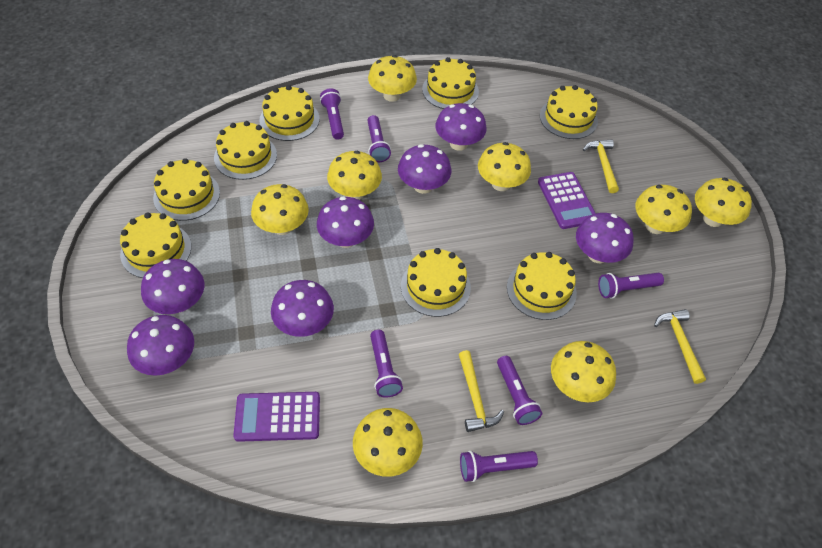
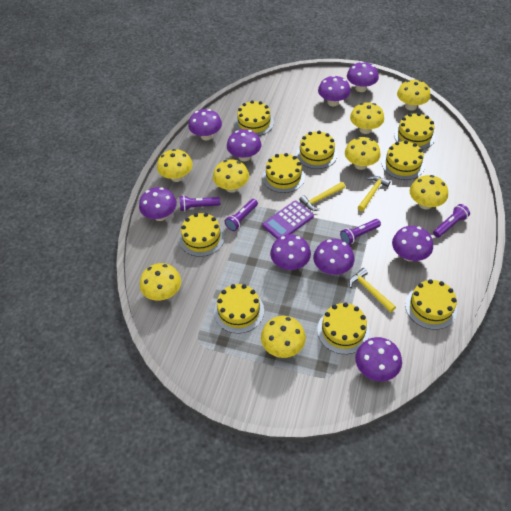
purple calculator: 2 -> 1
purple flashlight: 6 -> 4
purple mushroom: 7 -> 9
yellow cake: 8 -> 9

